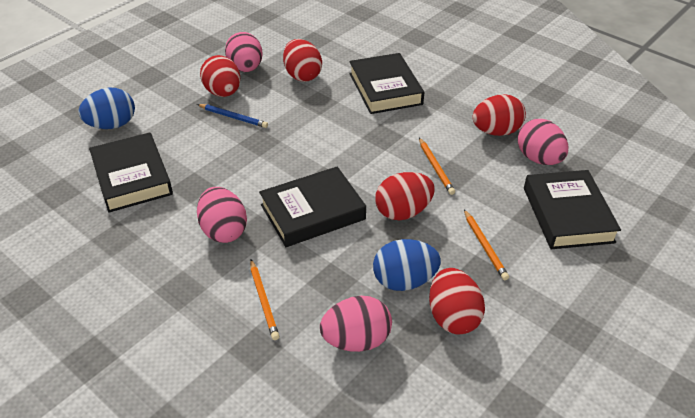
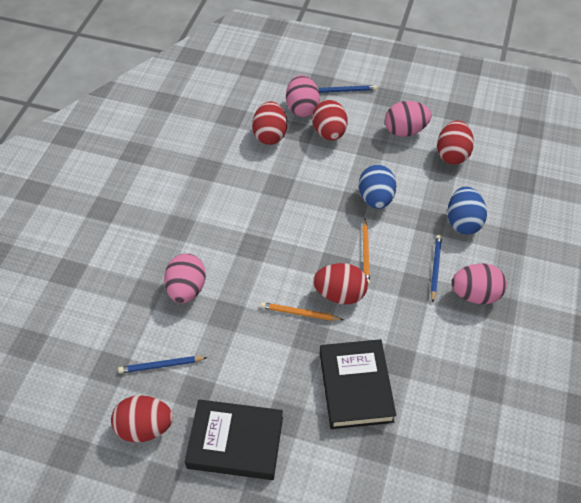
black book: 4 -> 2
blue pencil: 1 -> 3
orange pencil: 3 -> 2

